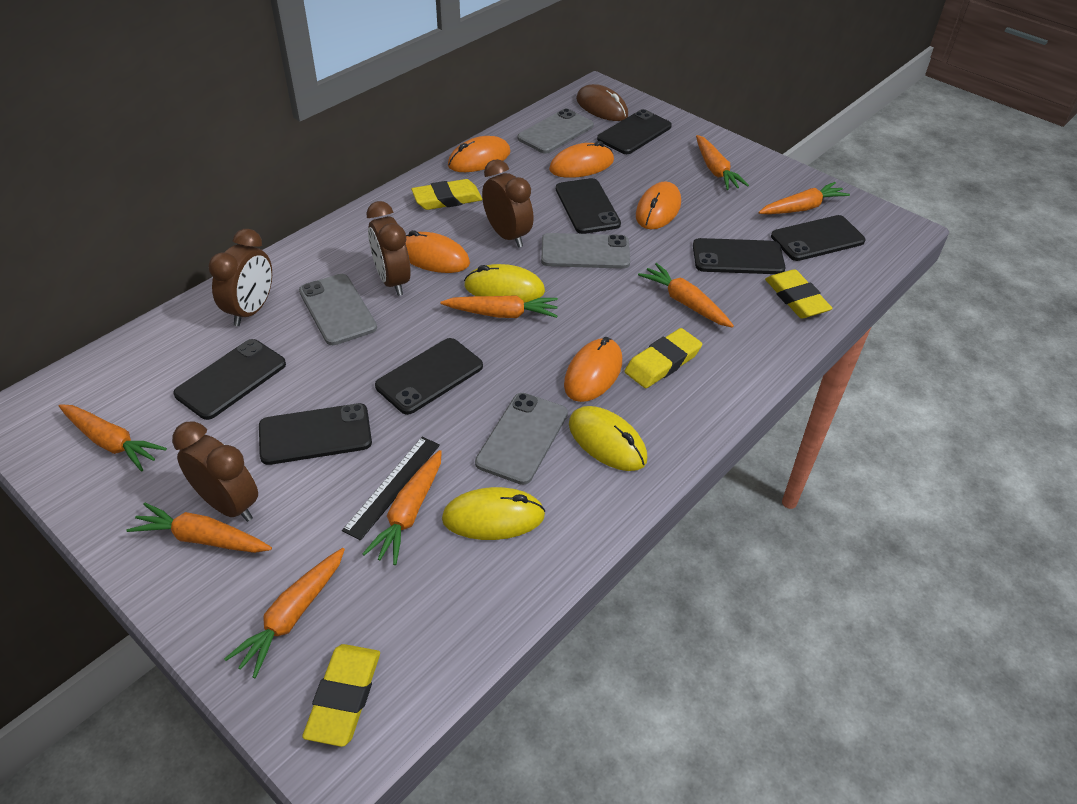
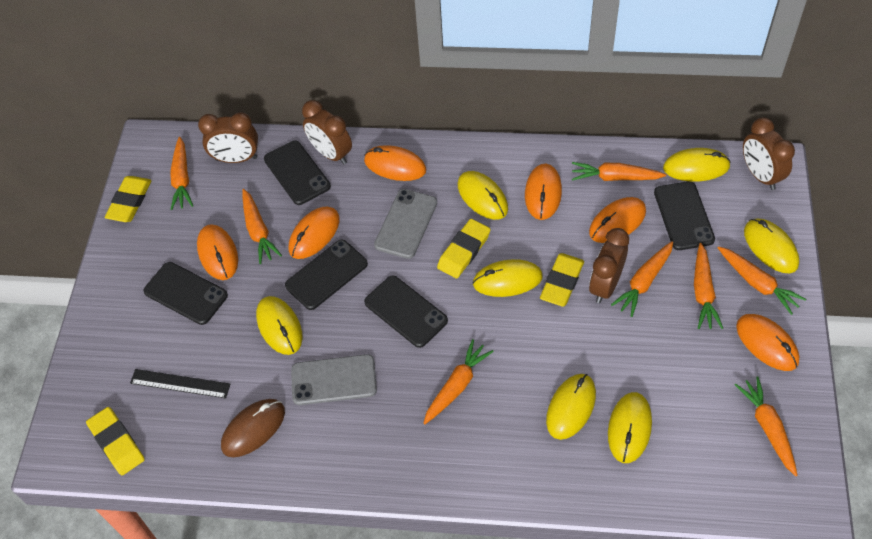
black phone: 7 -> 5
grey phone: 4 -> 2
orange mouse: 5 -> 6
yellow mouse: 3 -> 7

